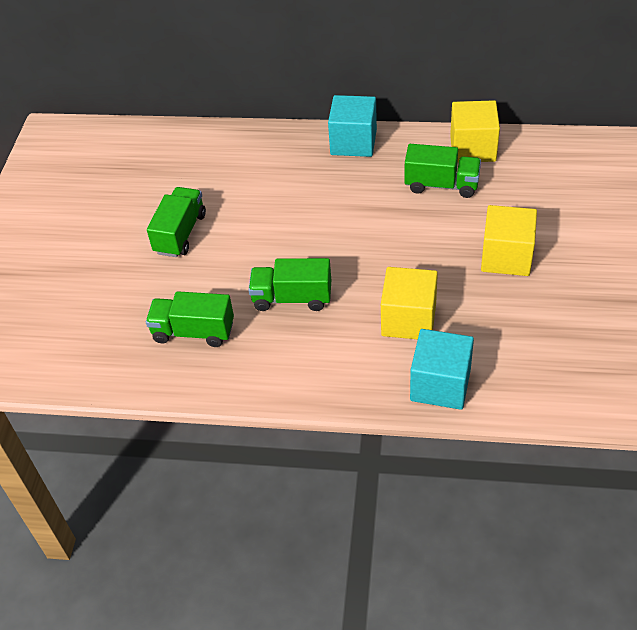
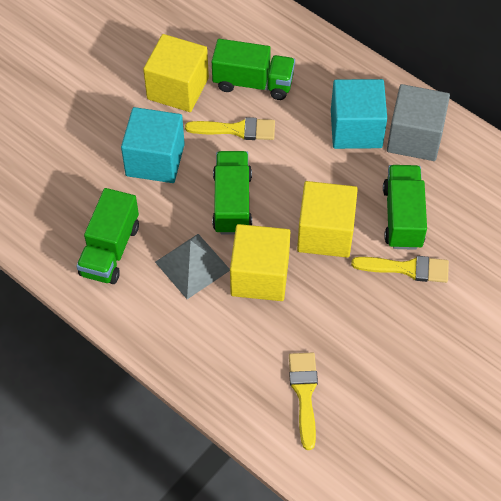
grey cube: 0 -> 1
grey pyramid: 0 -> 1
yellow brush: 0 -> 3

